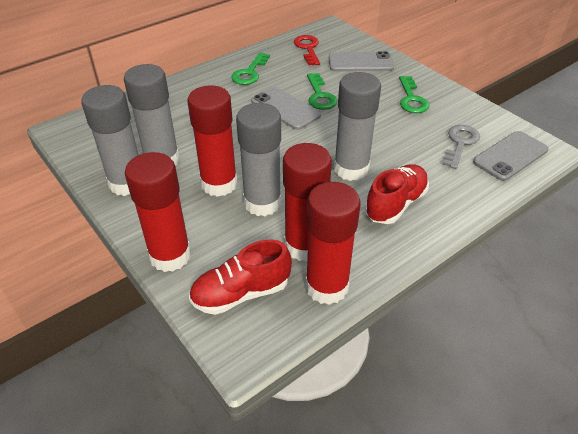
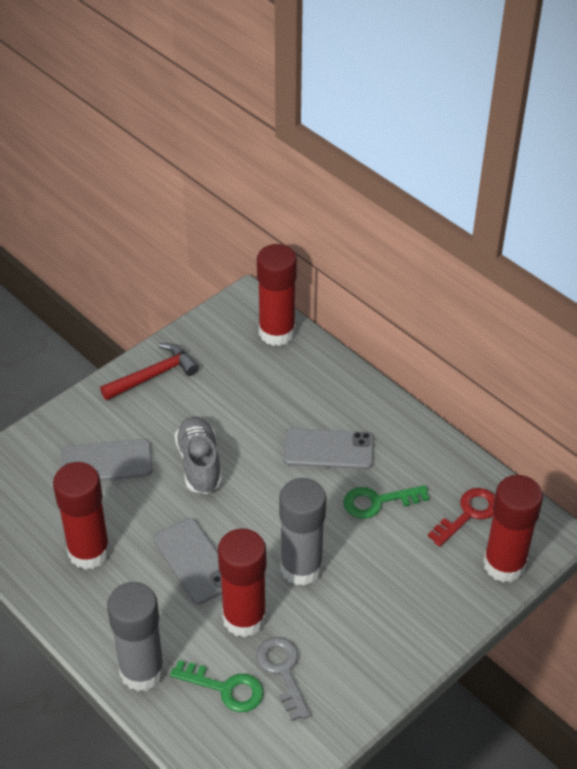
green key: 3 -> 2
grey glue stick: 4 -> 2
grey shoe: 0 -> 1
red hammer: 0 -> 1
red shoe: 2 -> 0

